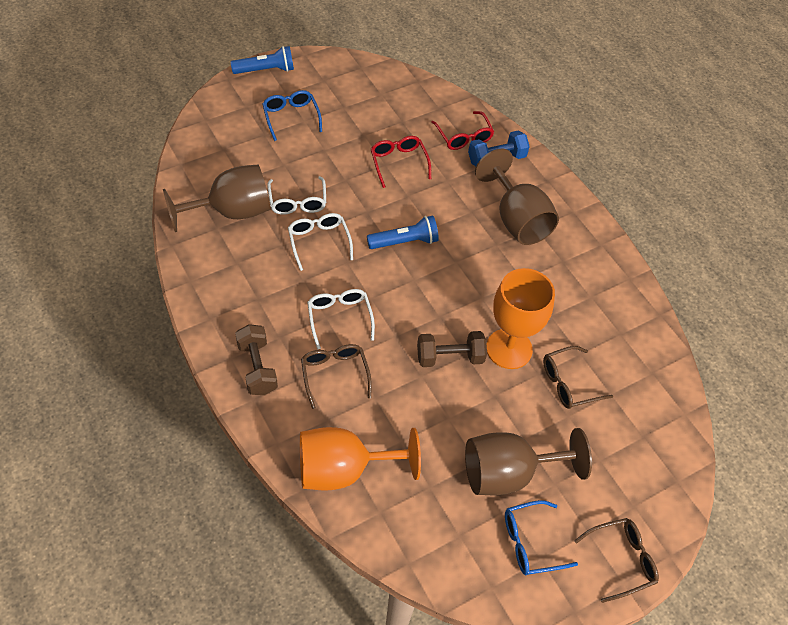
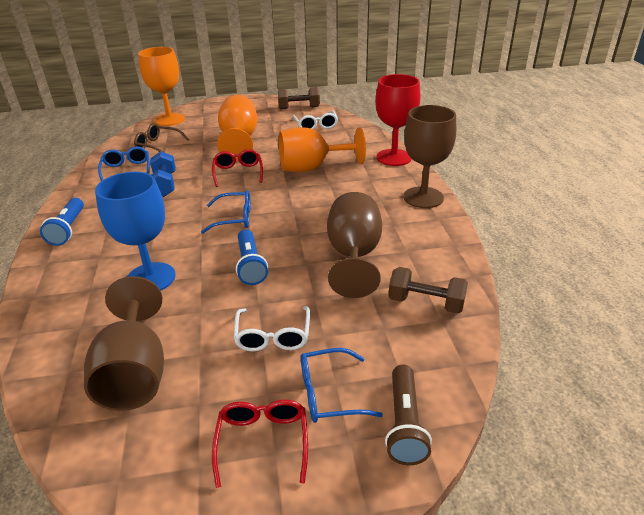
blue glasses: 2 -> 3
blue goblet: 0 -> 1
brown flashlight: 0 -> 1
brown glasses: 3 -> 1
orange goblet: 2 -> 3
red goblet: 0 -> 1
white glasses: 3 -> 2

